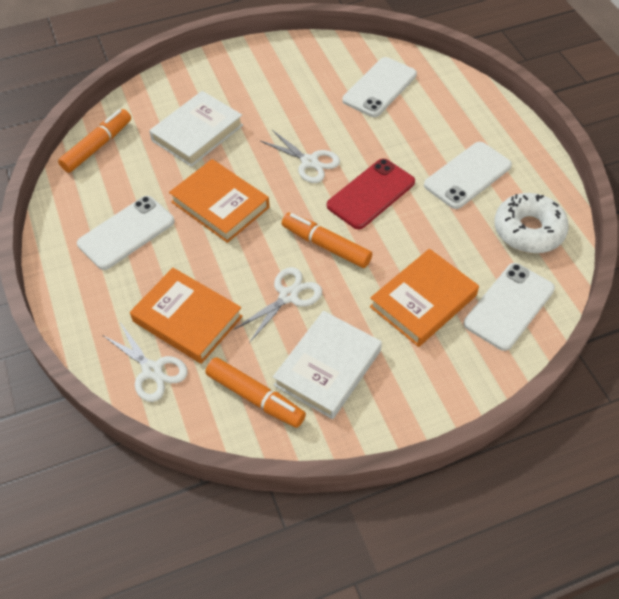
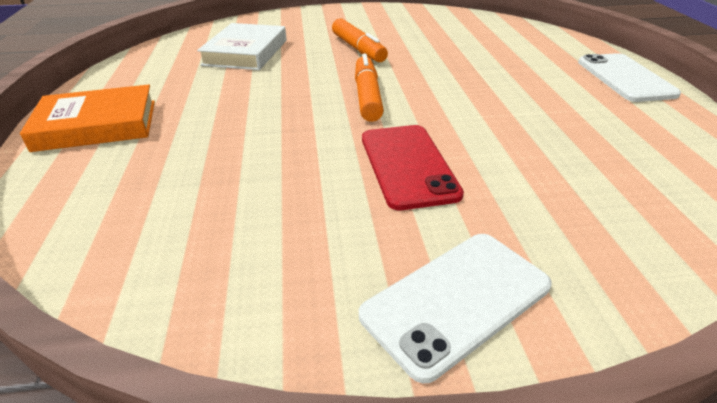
orange book: 3 -> 1
orange marker: 3 -> 2
white book: 2 -> 1
white donut: 1 -> 0
white phone: 4 -> 2
white scissors: 3 -> 0

